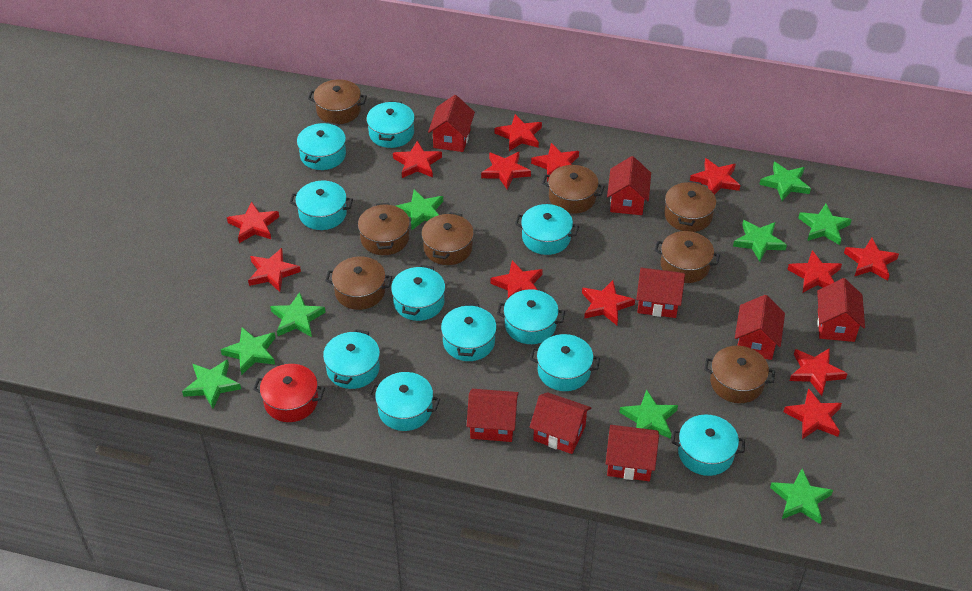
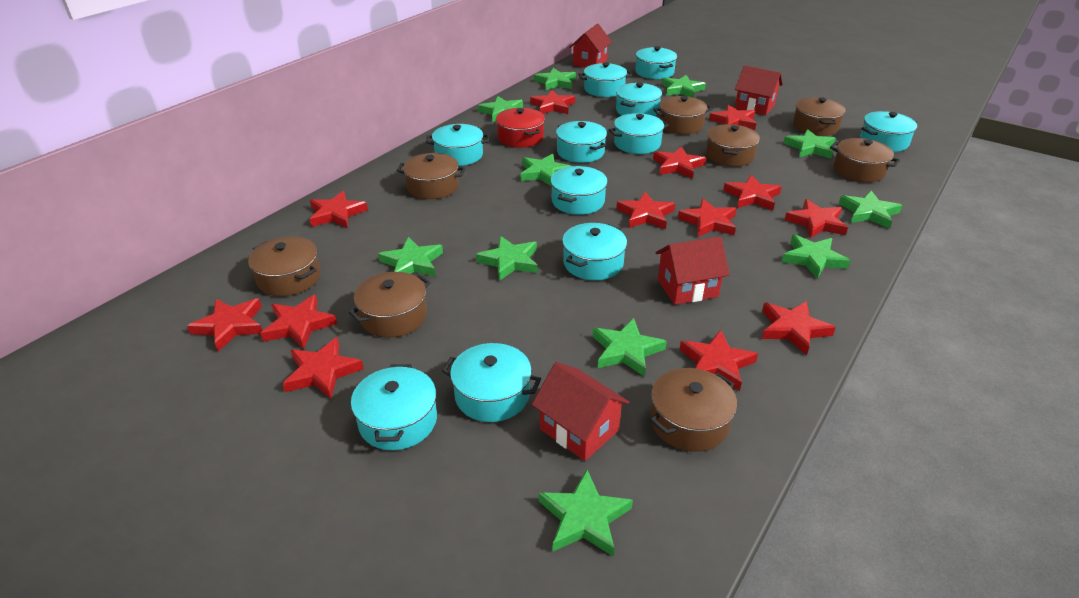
green star: 9 -> 11
red house: 8 -> 4

